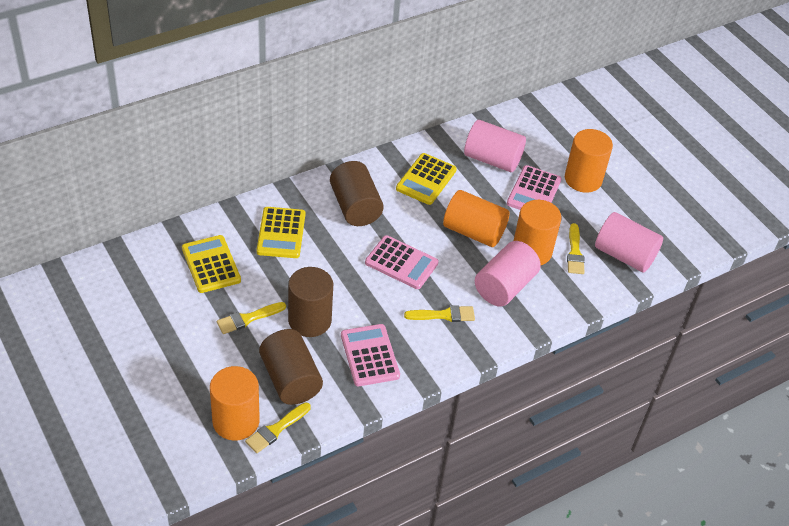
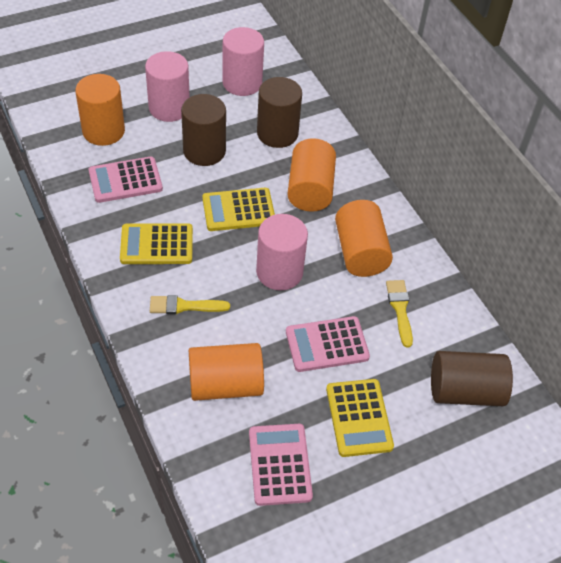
yellow brush: 4 -> 2

